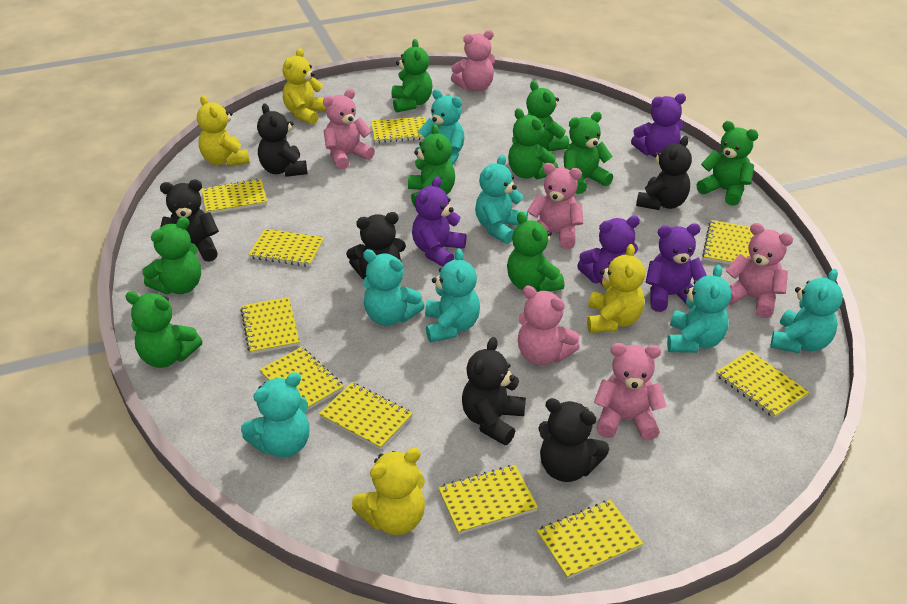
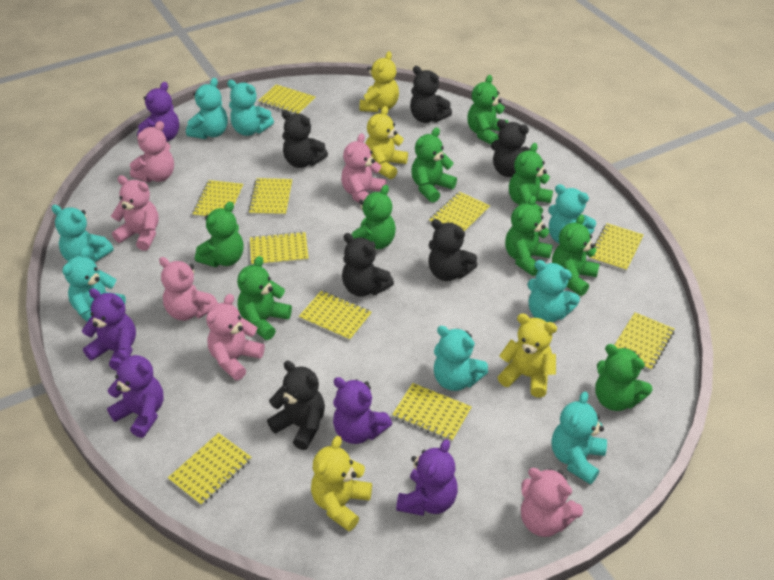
purple teddy bear: 4 -> 5
turquoise teddy bear: 7 -> 8

